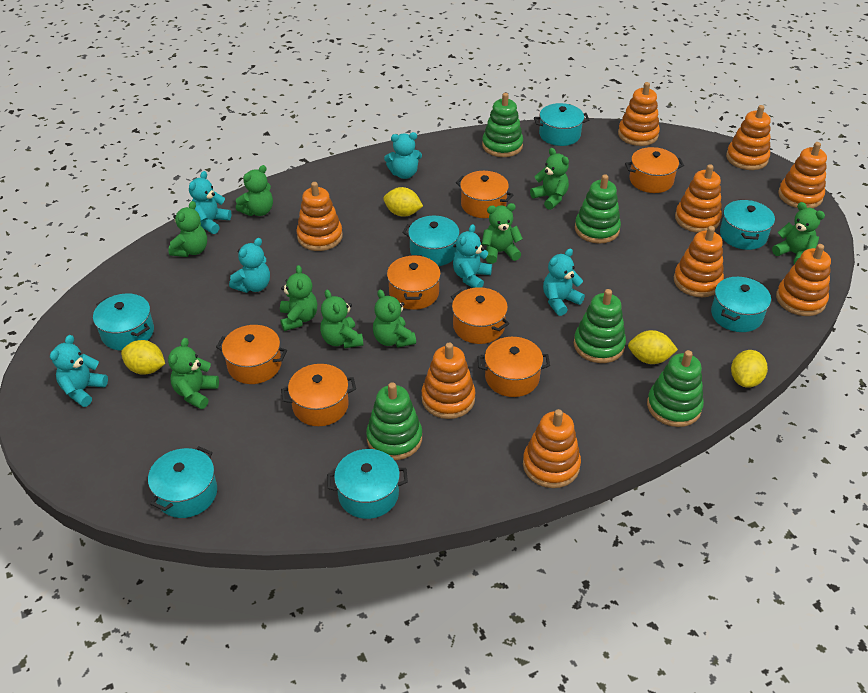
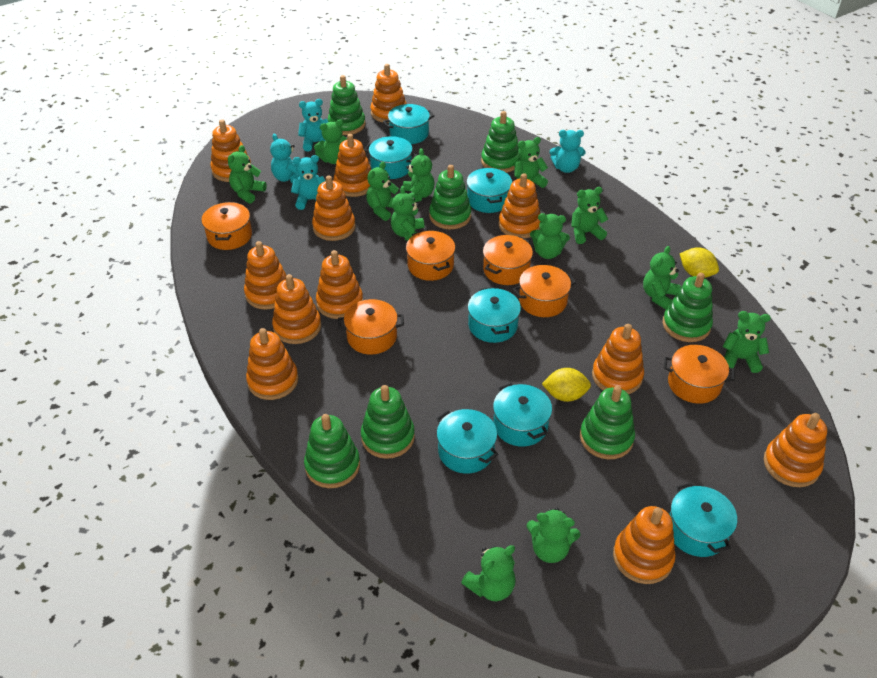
green stacking toy: 5 -> 7
green teddy bear: 9 -> 12
orange pot: 7 -> 6
orange stacking toy: 9 -> 12
turquoise teddy bear: 6 -> 4
yellow lemon: 4 -> 2

